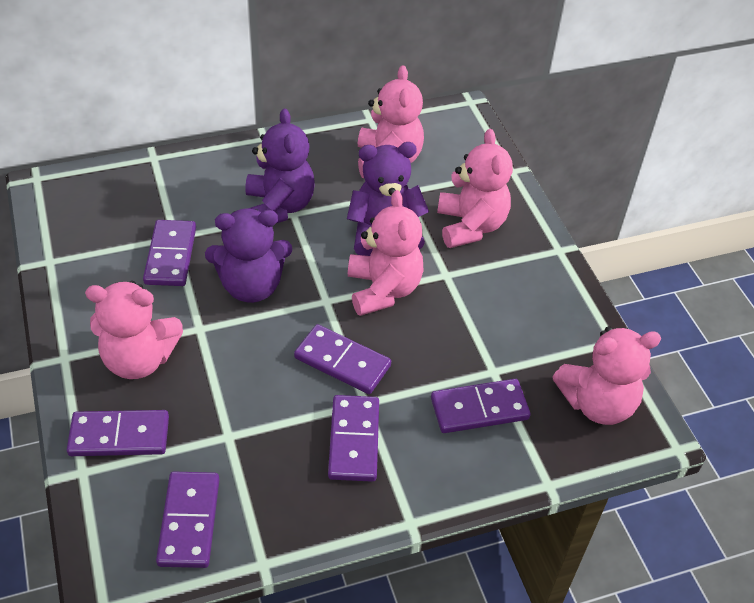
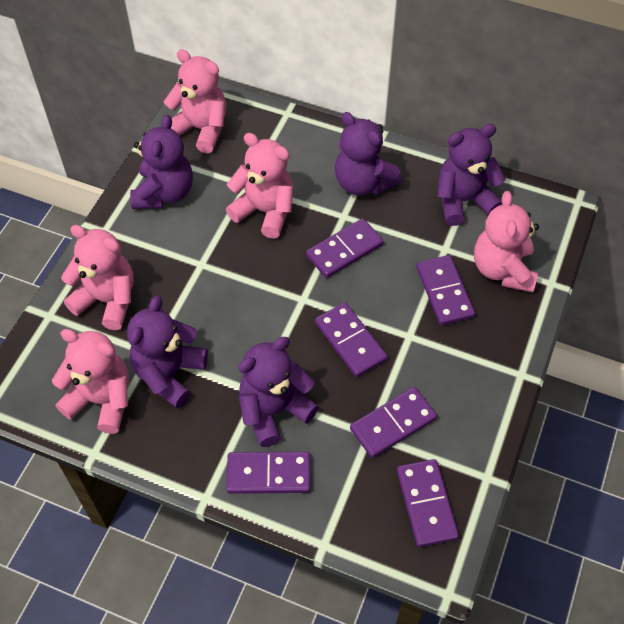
purple teddy bear: 3 -> 5

